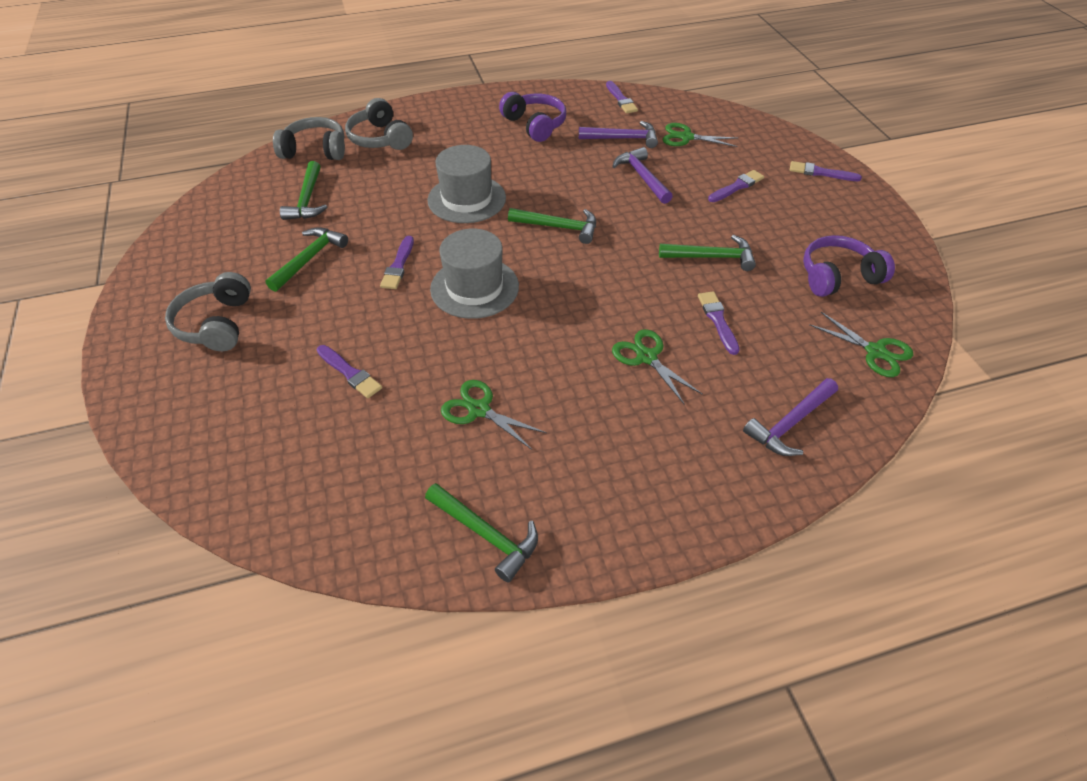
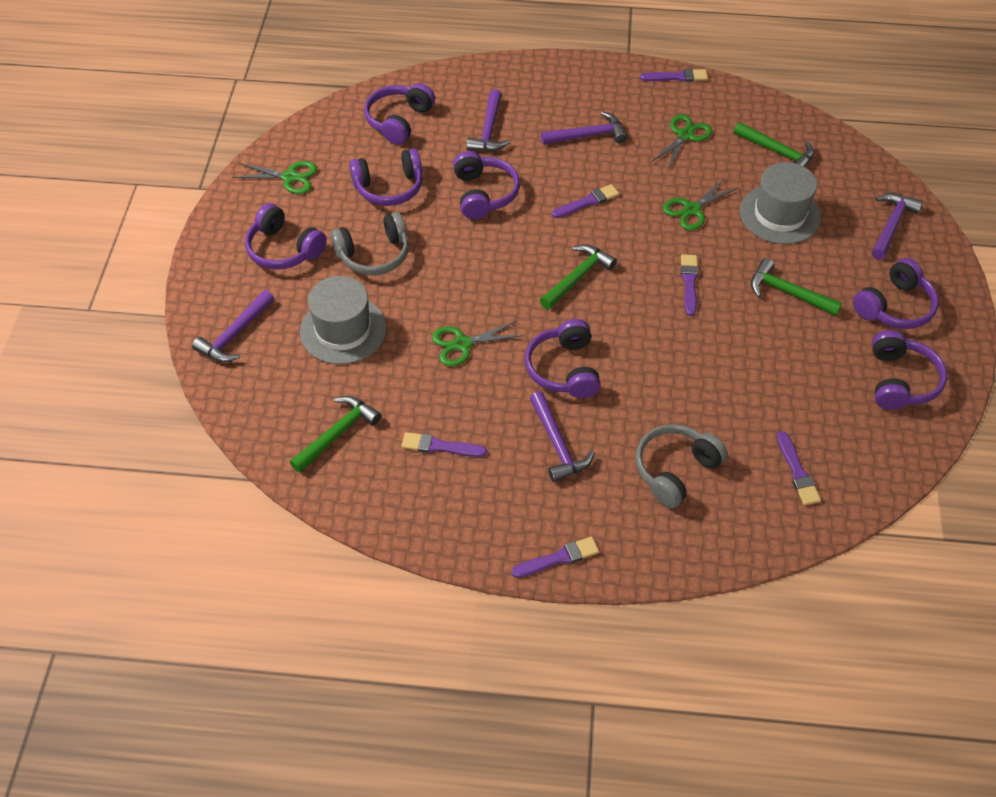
green hammer: 5 -> 4
grey headphones: 3 -> 2
purple hammer: 3 -> 5
purple headphones: 2 -> 7

